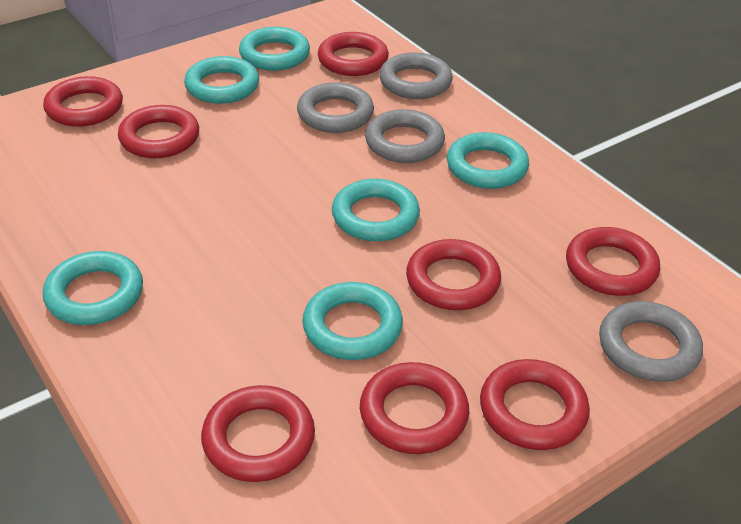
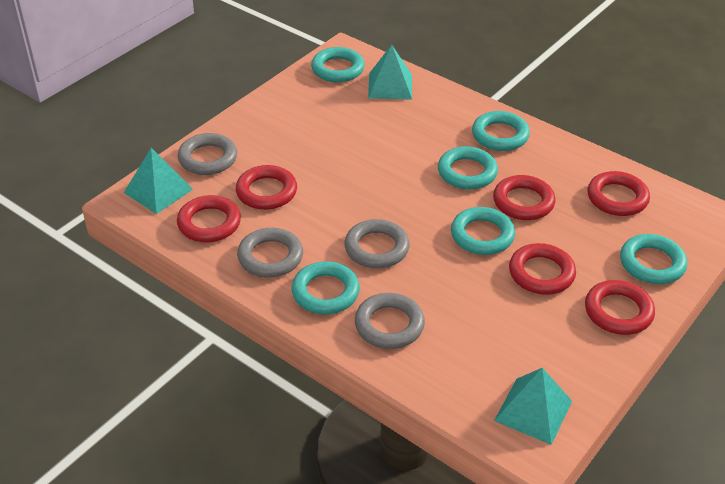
red ring: 8 -> 6
turquoise pyramid: 0 -> 3

